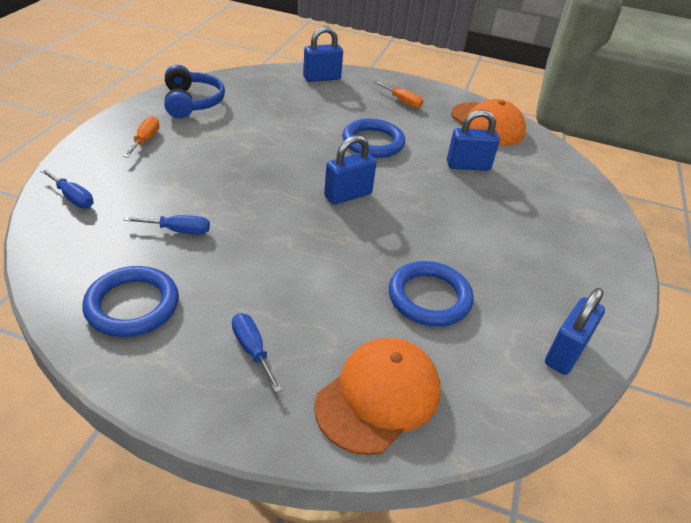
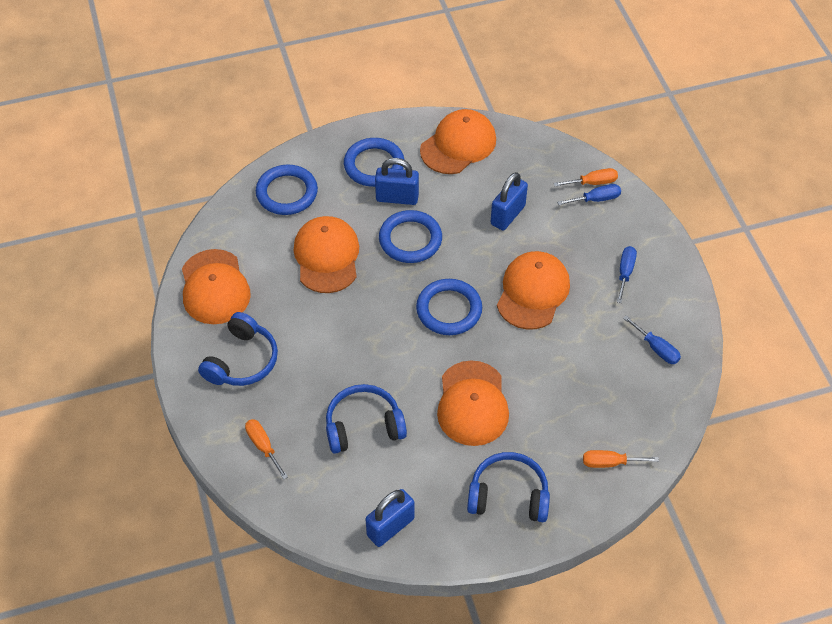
blue headphones: 1 -> 3
blue padlock: 4 -> 3
blue ring: 3 -> 4
orange cap: 2 -> 5
orange screwdriver: 2 -> 3

